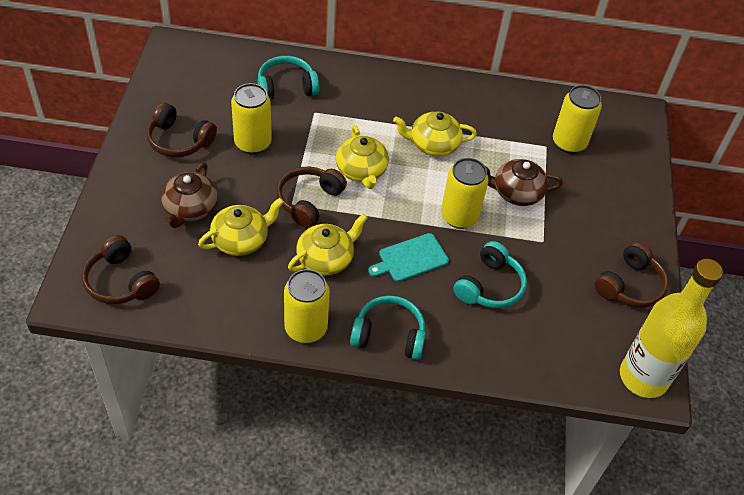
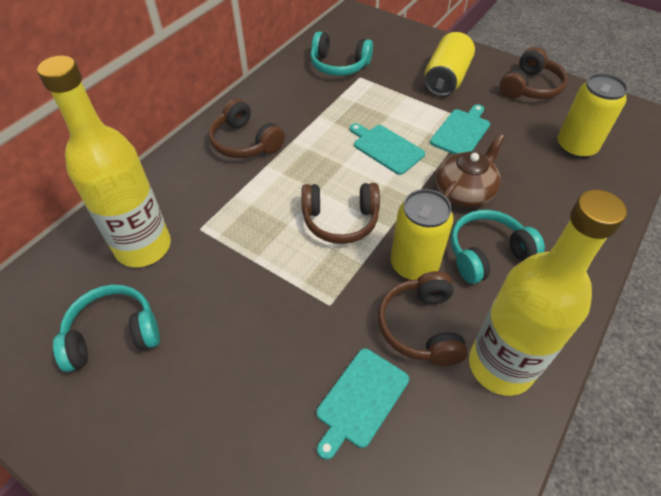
brown teapot: 2 -> 1
turquoise cutting board: 1 -> 3
yellow bottle: 1 -> 2
yellow can: 4 -> 3
yellow teapot: 4 -> 0

